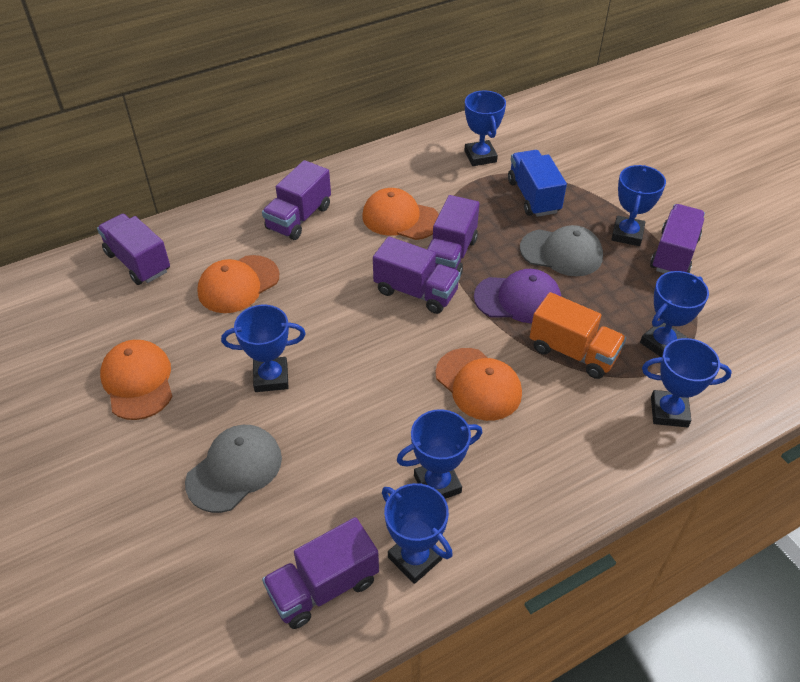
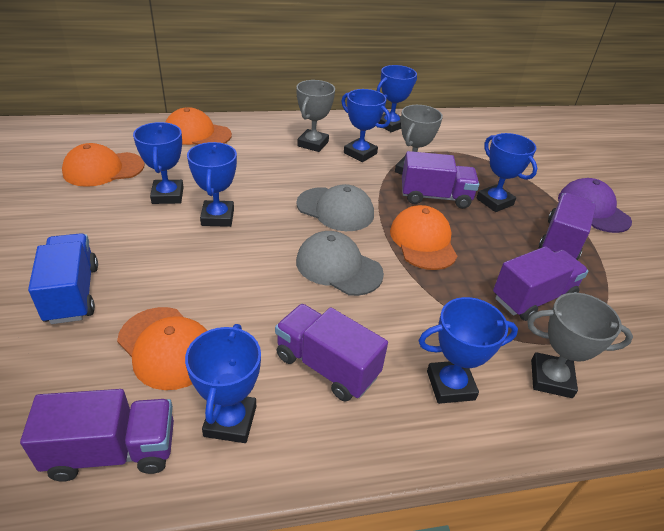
grey trophy: 0 -> 3
orange truck: 1 -> 0
purple truck: 6 -> 5

